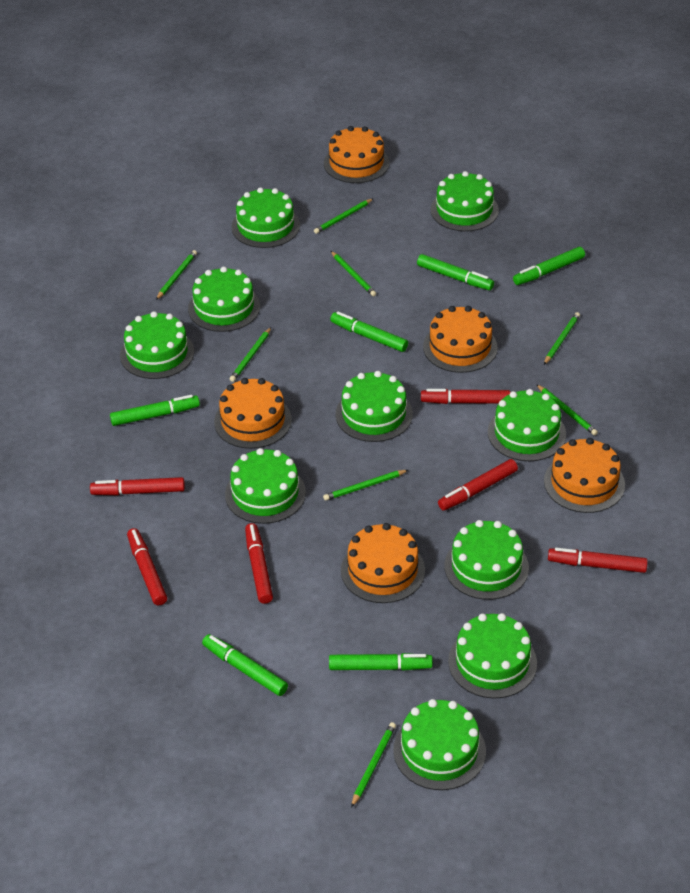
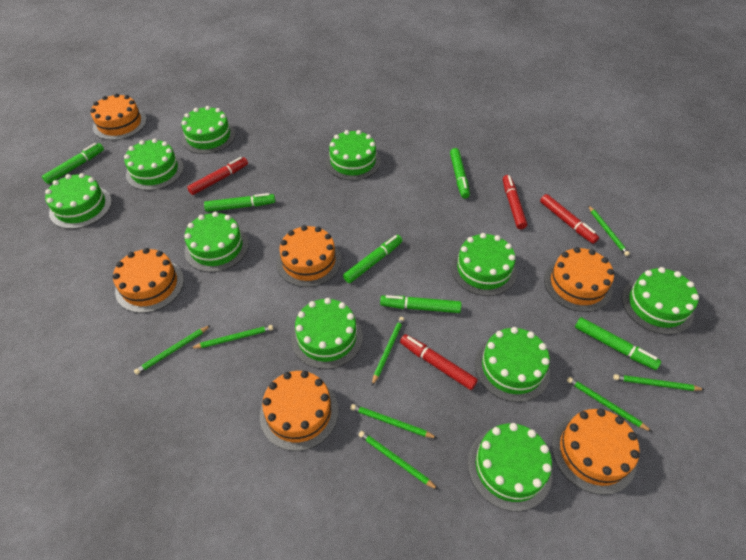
orange cake: 5 -> 6
red marker: 6 -> 4

